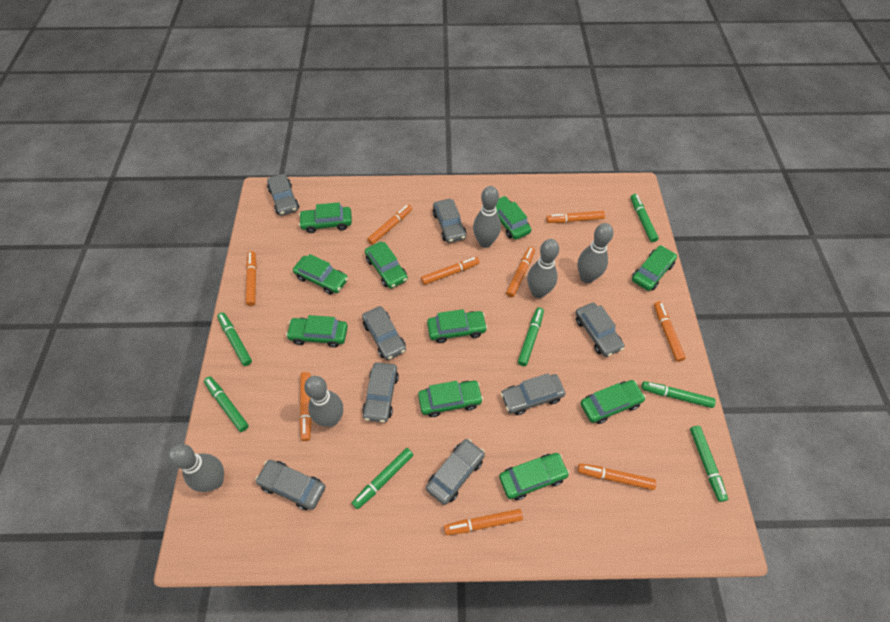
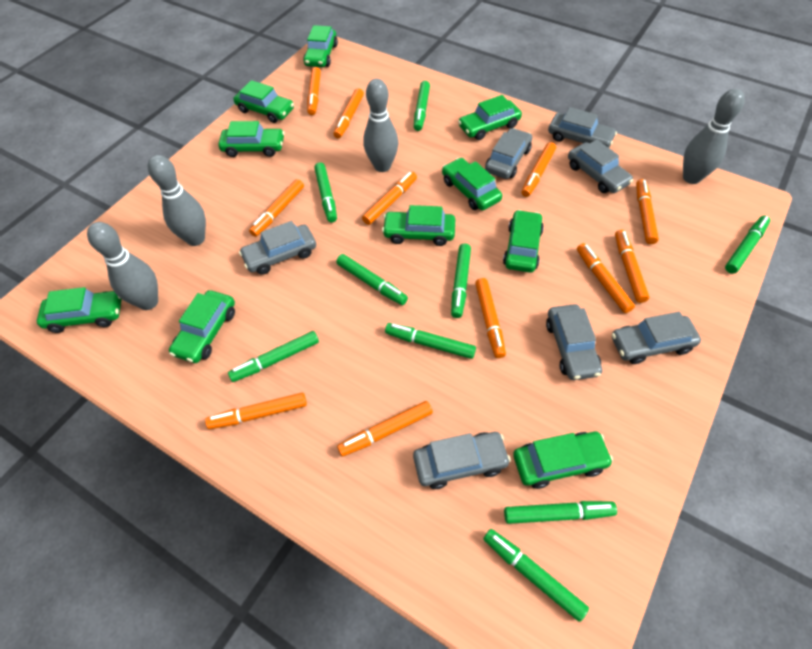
green marker: 7 -> 9
grey bowling pin: 5 -> 4
grey car: 8 -> 7
orange marker: 9 -> 11

